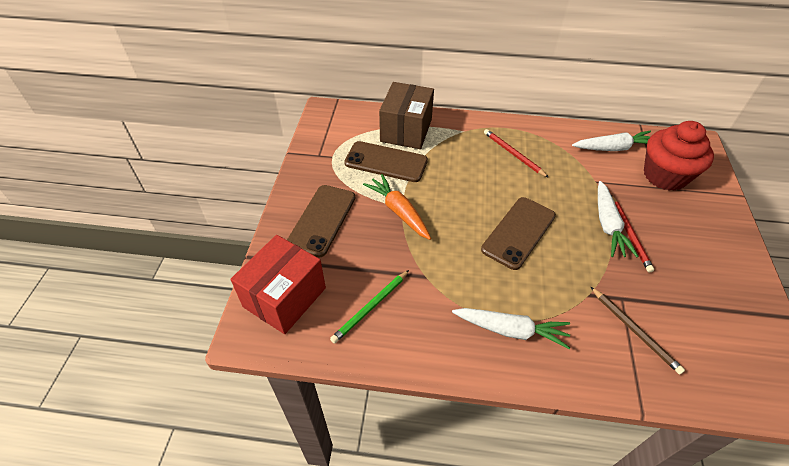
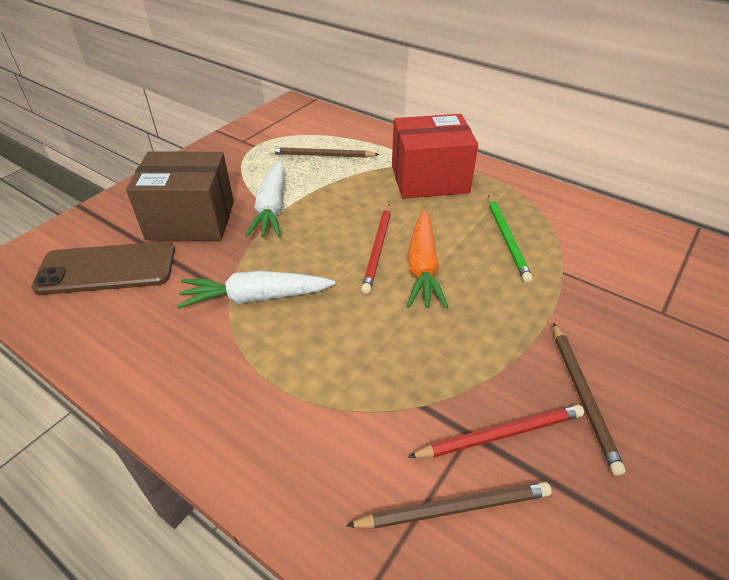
brown pencil: 1 -> 3
brown phone: 3 -> 1
red cupcake: 1 -> 0
white carrot: 3 -> 2

